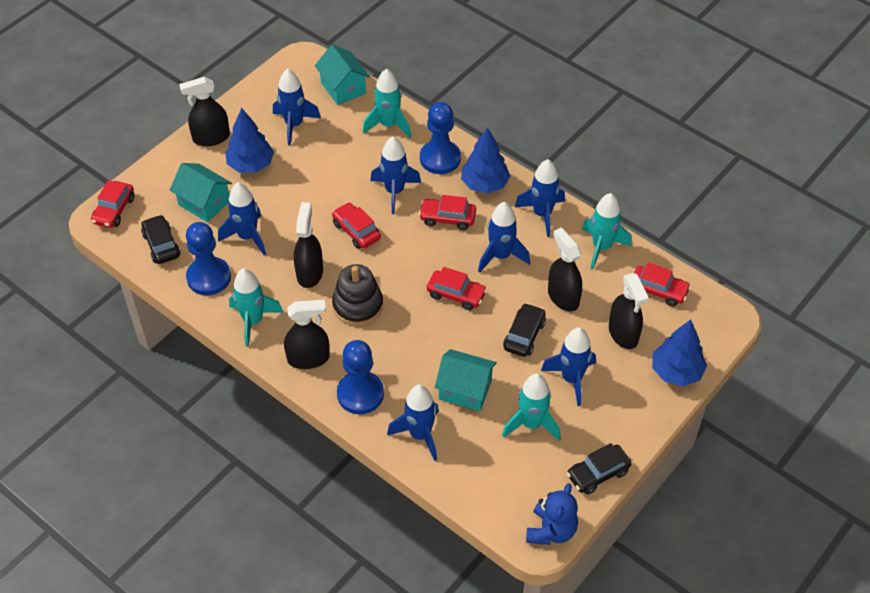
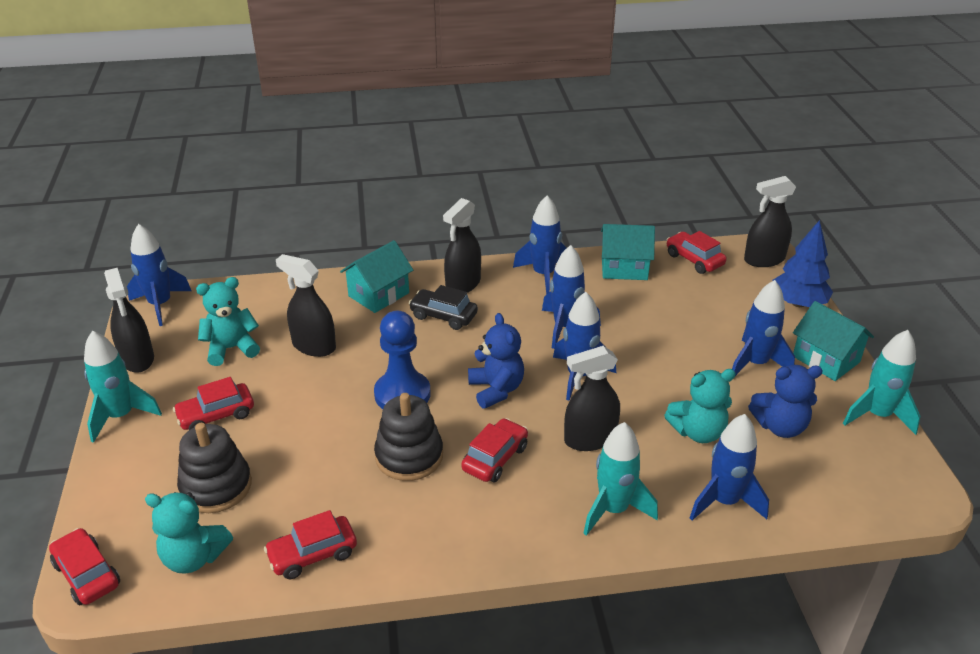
black car: 3 -> 1
black stacking toy: 1 -> 2
blue pawn: 3 -> 1
blue rocket: 7 -> 6
blue teddy bear: 1 -> 2
blue tree: 3 -> 1
turquoise rocket: 4 -> 3
turquoise teddy bear: 0 -> 3

